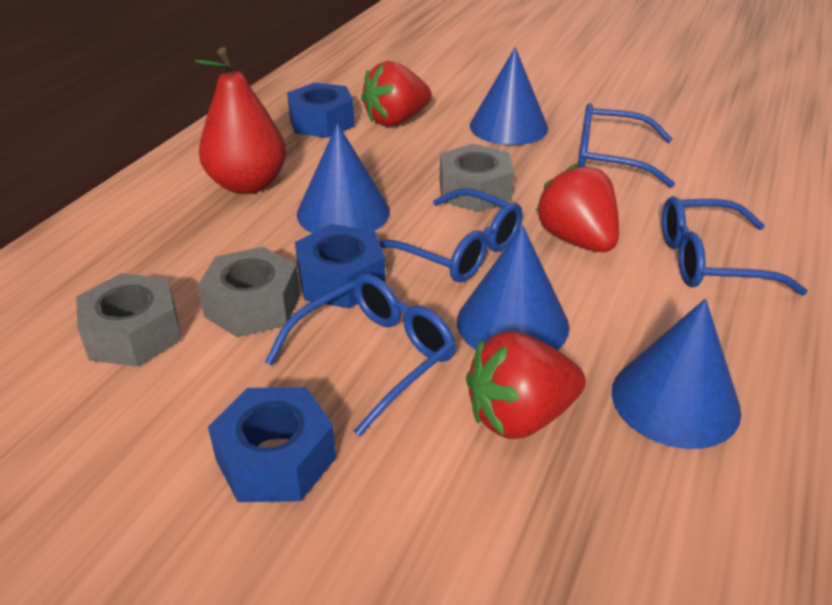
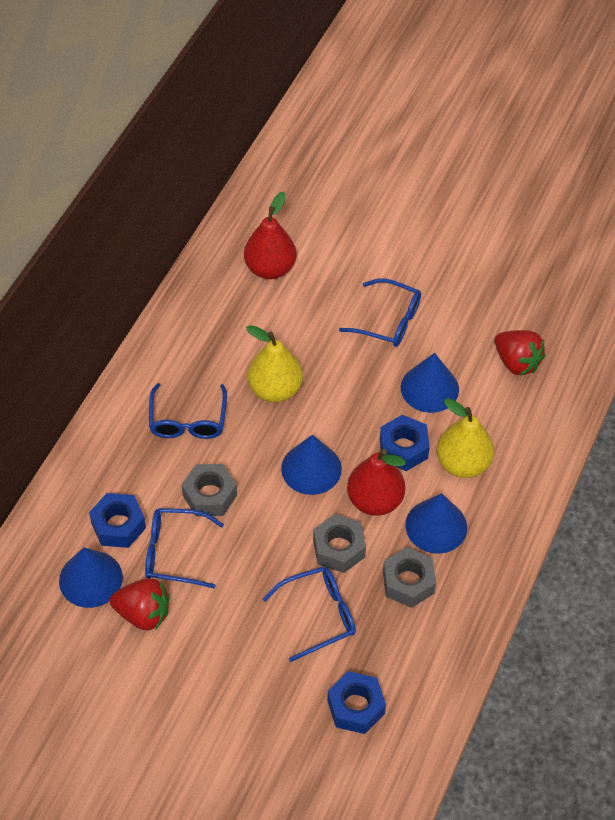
red pear: 1 -> 2
red strawberry: 3 -> 2
yellow pear: 0 -> 2

